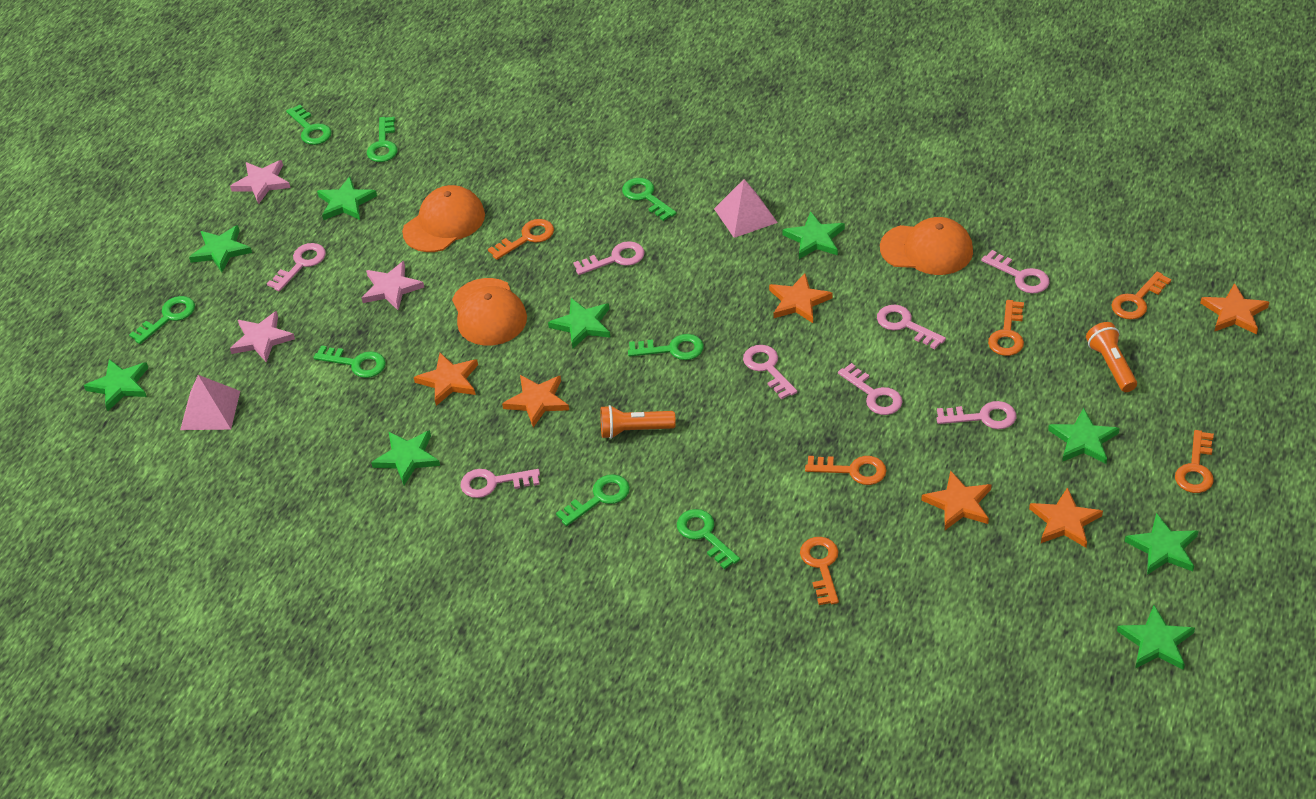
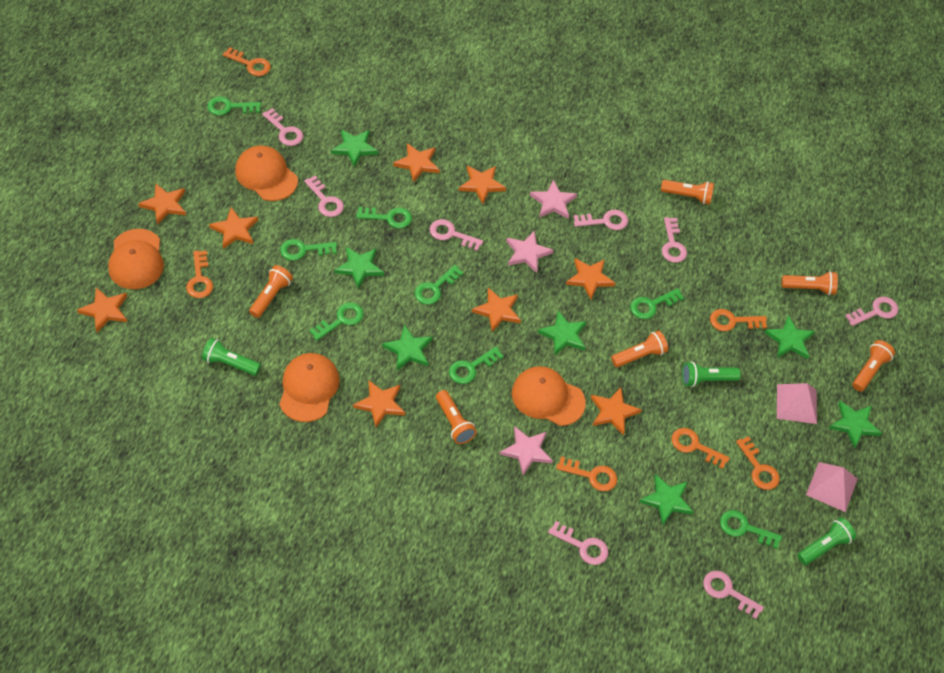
green flashlight: 0 -> 3
green star: 9 -> 7
orange cap: 3 -> 4
orange flashlight: 2 -> 6
orange star: 6 -> 9

